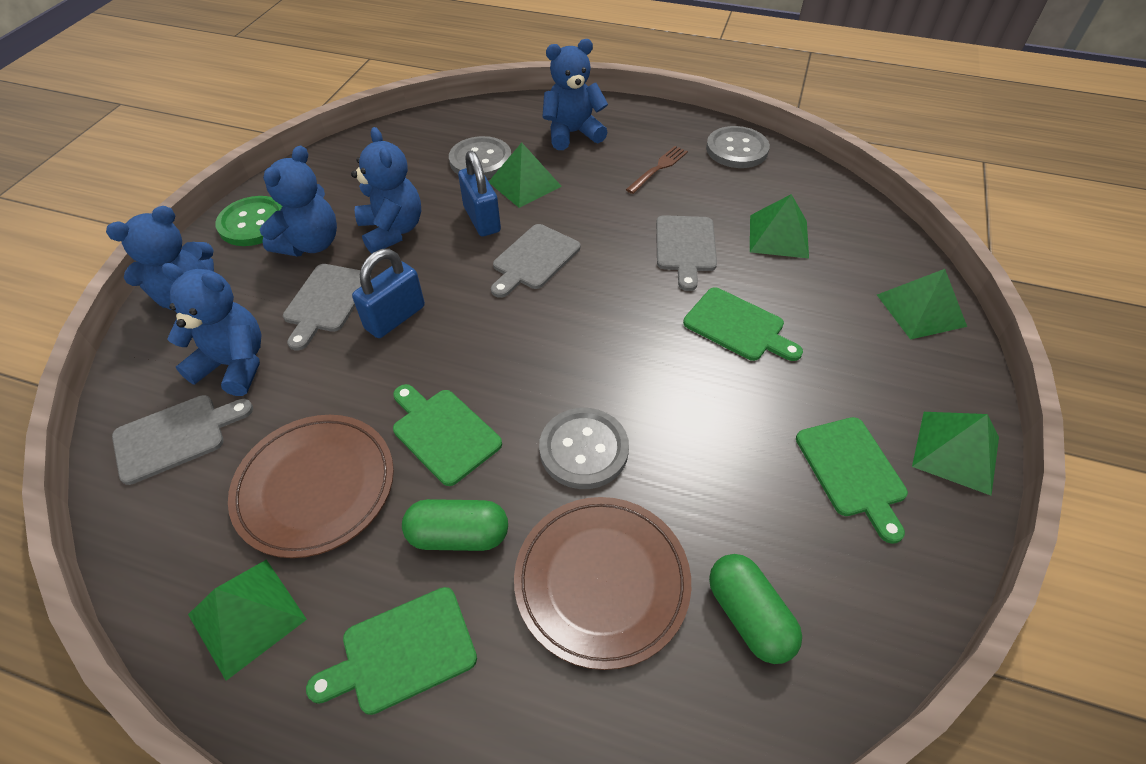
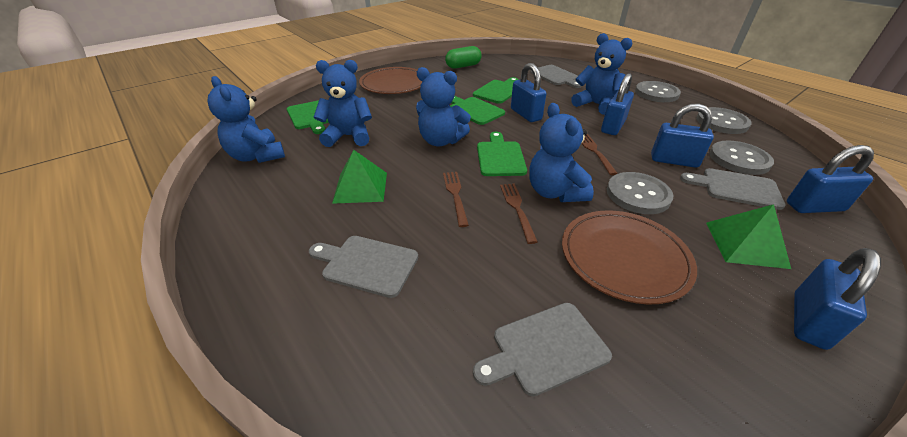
blue padlock: 2 -> 5
brown fork: 1 -> 3
green button: 1 -> 0
green capsule: 2 -> 1
green pyramid: 5 -> 2
grey button: 3 -> 4

